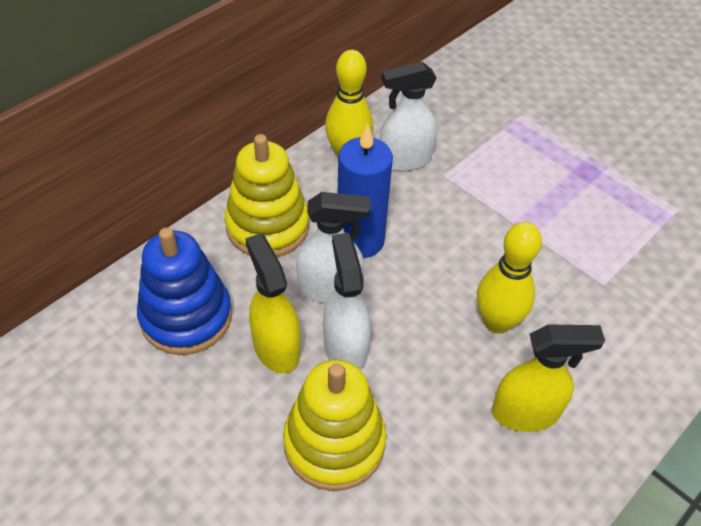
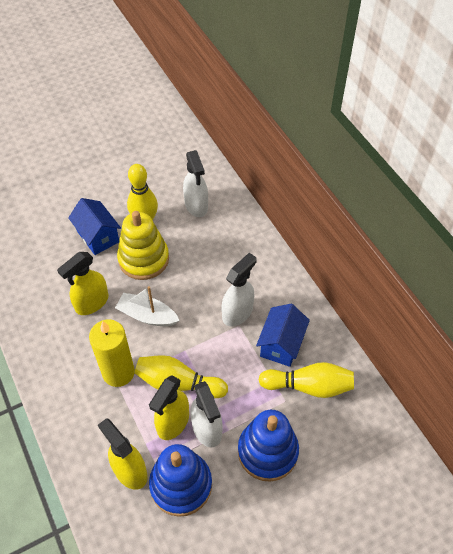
blue candle: 1 -> 0
blue house: 0 -> 2
blue stacking toy: 1 -> 2
white boat: 0 -> 1
yellow bowling pin: 2 -> 3
yellow candle: 0 -> 1
yellow spray bottle: 2 -> 3
yellow stacking toy: 2 -> 1

